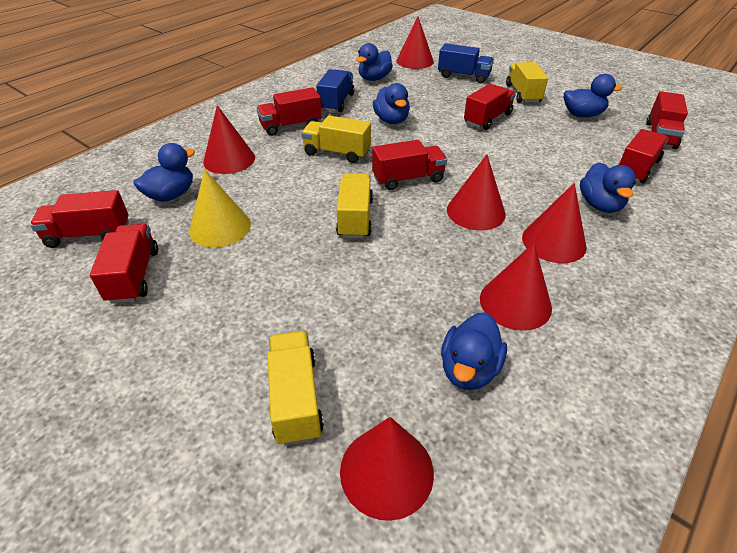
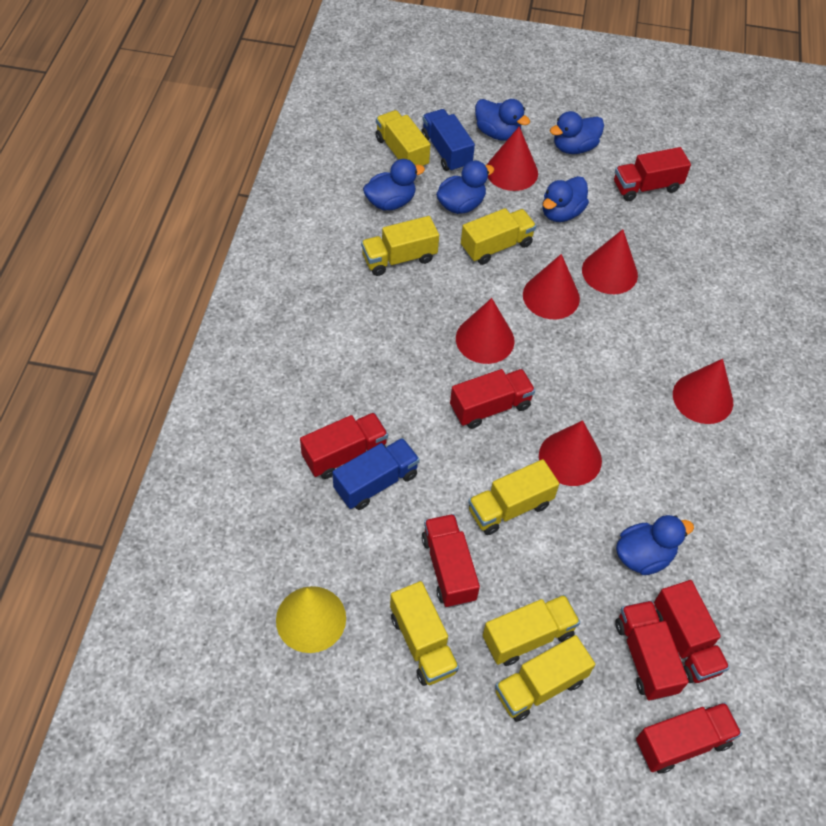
yellow truck: 4 -> 7

